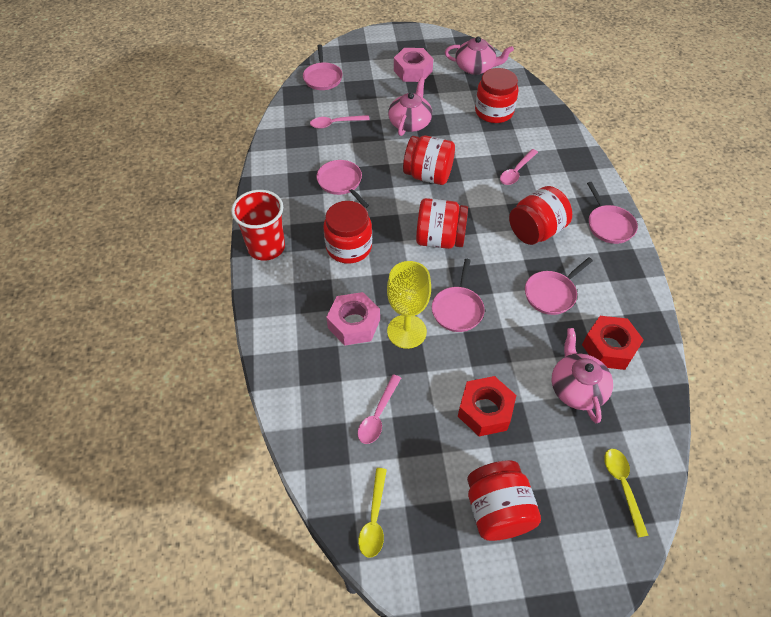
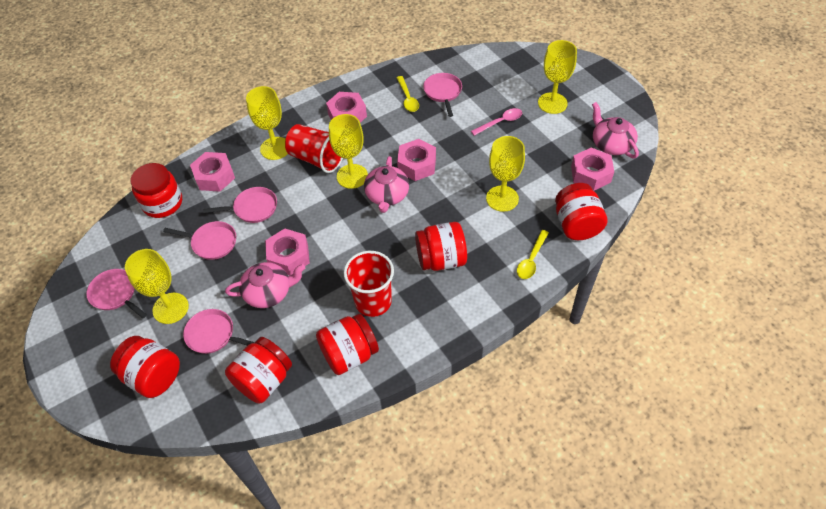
pink nut: 2 -> 5
pink spoon: 3 -> 1
red cup: 1 -> 2
red nut: 2 -> 0
yellow goblet: 1 -> 5

